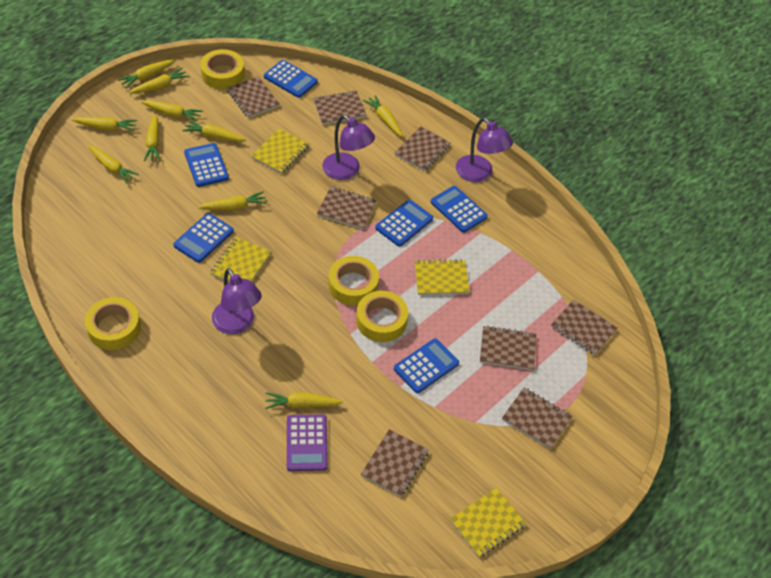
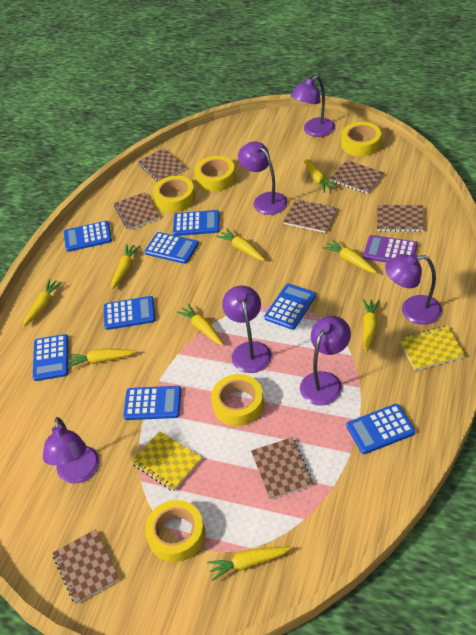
blue calculator: 6 -> 8
brown notebook: 8 -> 7
purple lamp: 3 -> 6
yellow carrot: 10 -> 9
yellow notebook: 4 -> 2
yellow tape: 4 -> 5

